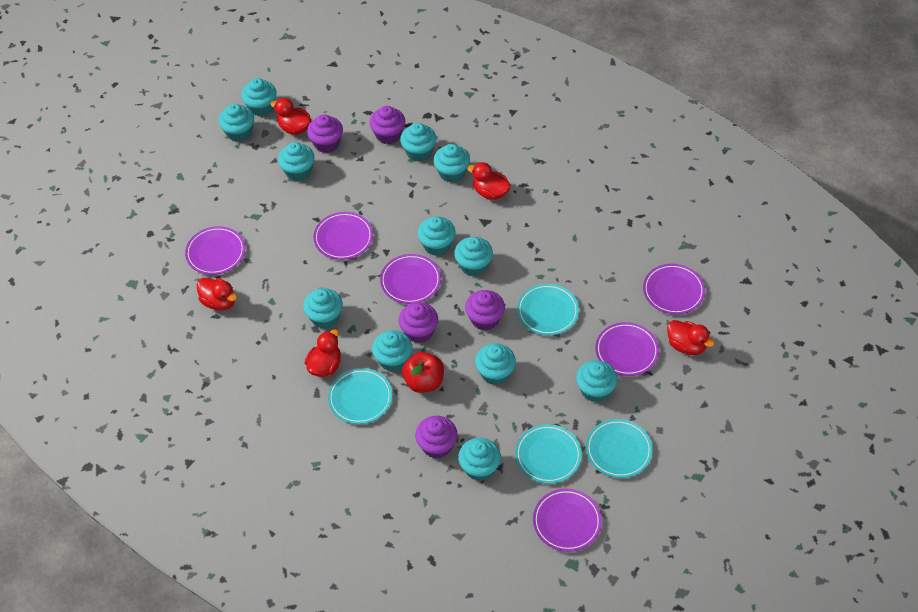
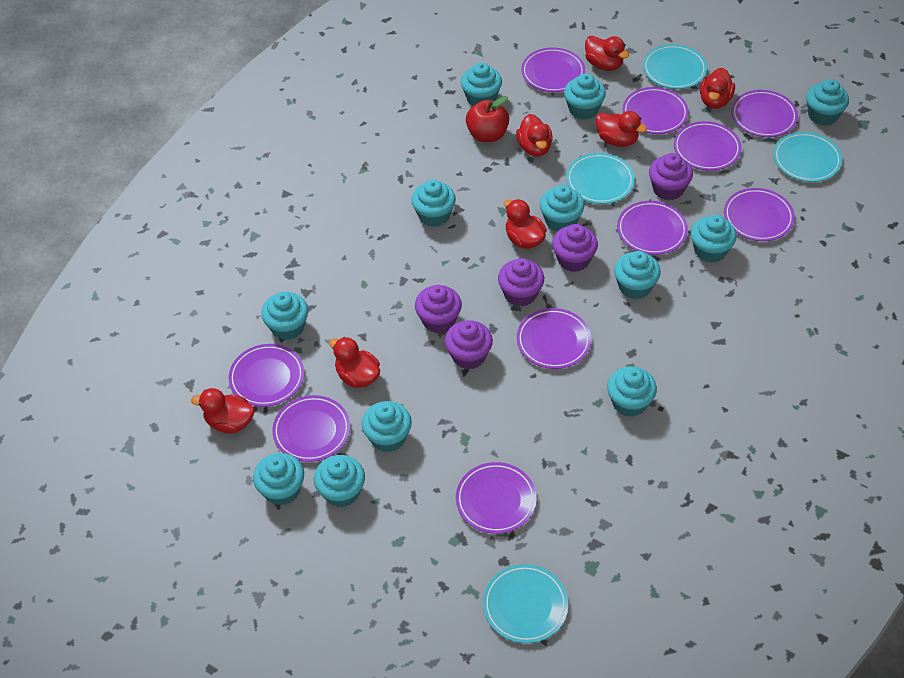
purple plate: 6 -> 10
red duck: 5 -> 7

